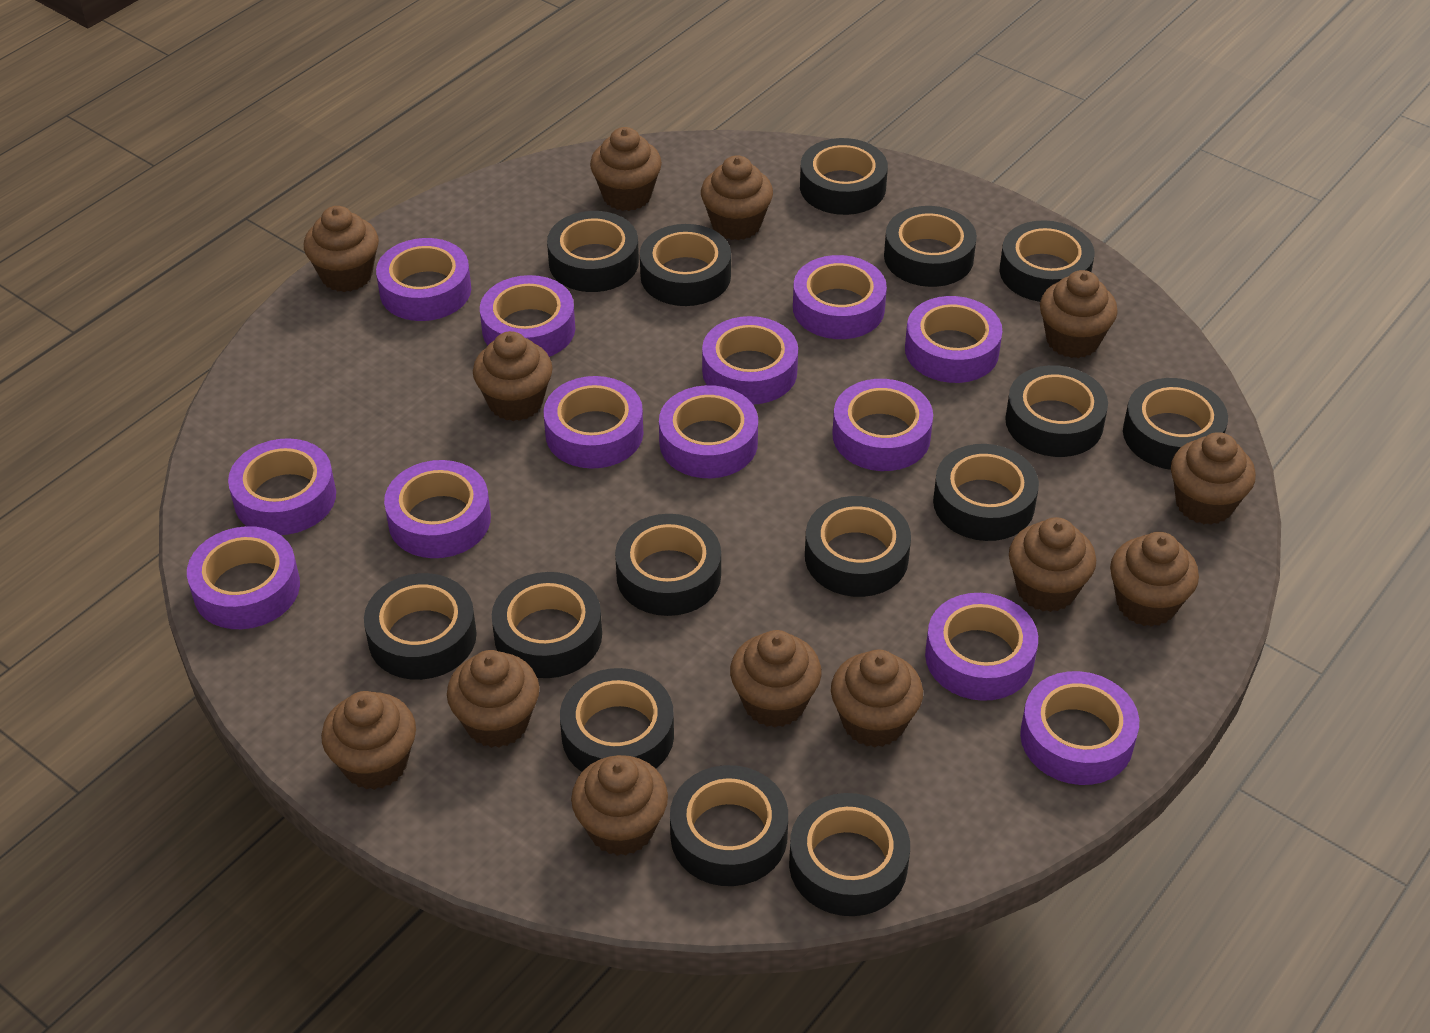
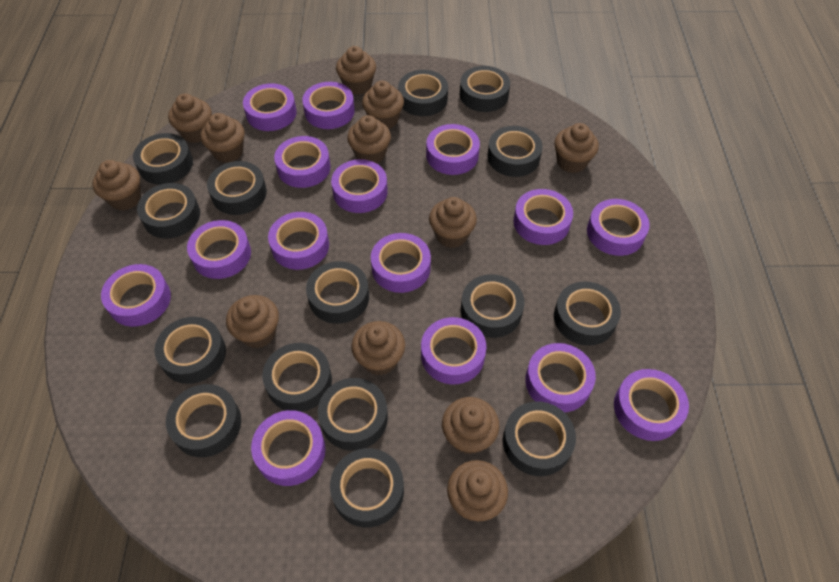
brown cupcake: 13 -> 12
purple tape: 13 -> 15

